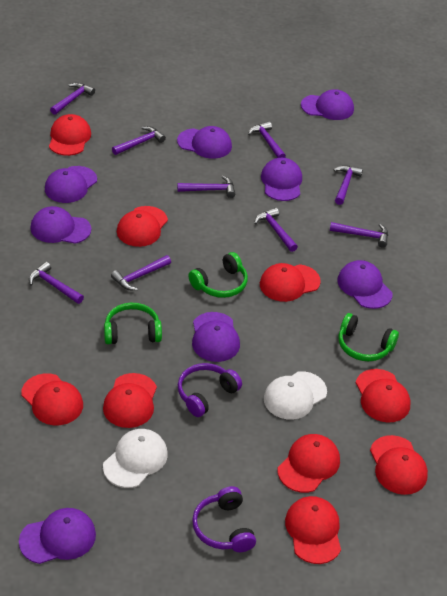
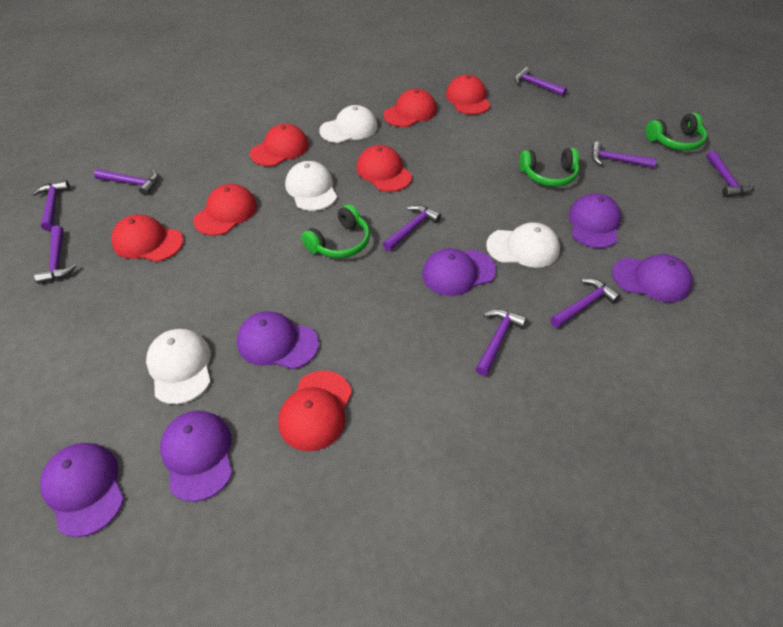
purple cap: 8 -> 6
purple headphones: 2 -> 0
red cap: 9 -> 7
white cap: 2 -> 4

